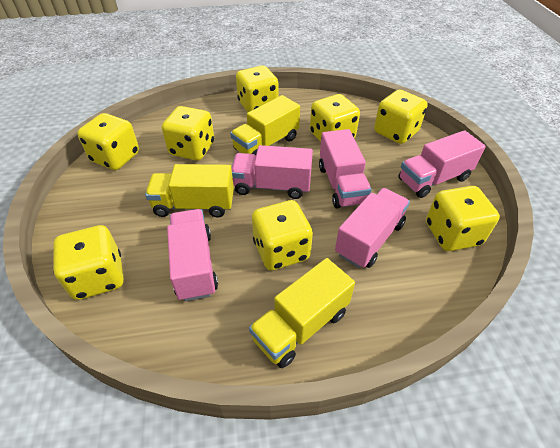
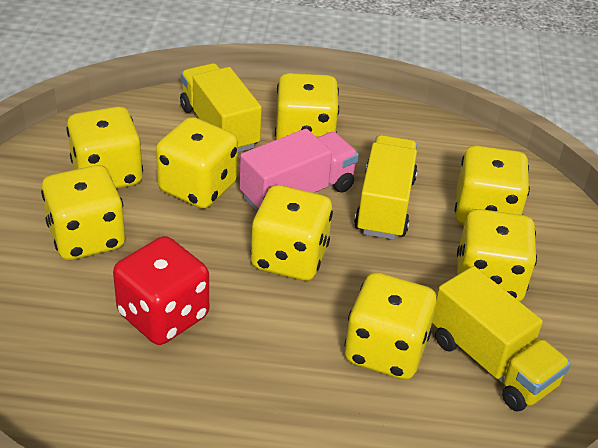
pink truck: 5 -> 1
red dice: 0 -> 1

